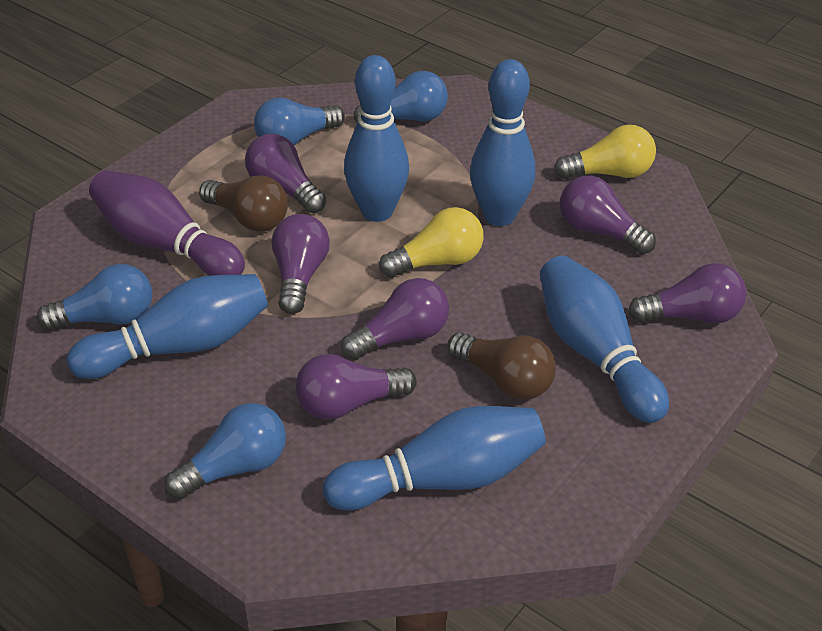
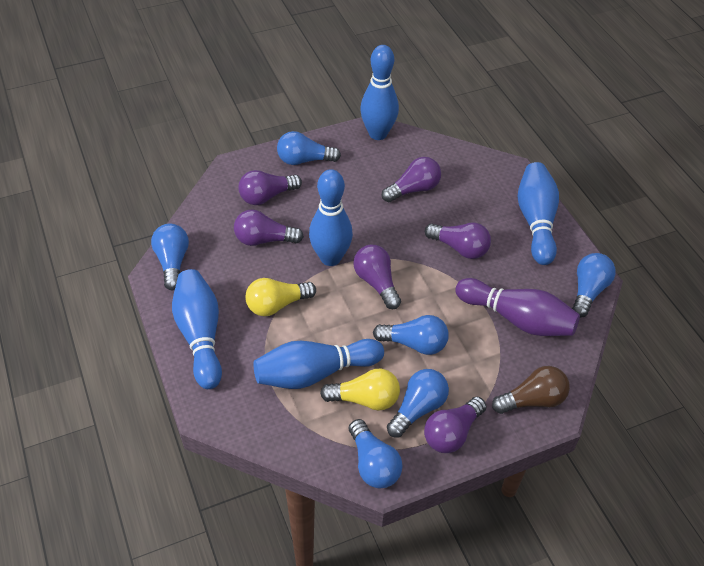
blue light bulb: 4 -> 6
brown light bulb: 2 -> 1

